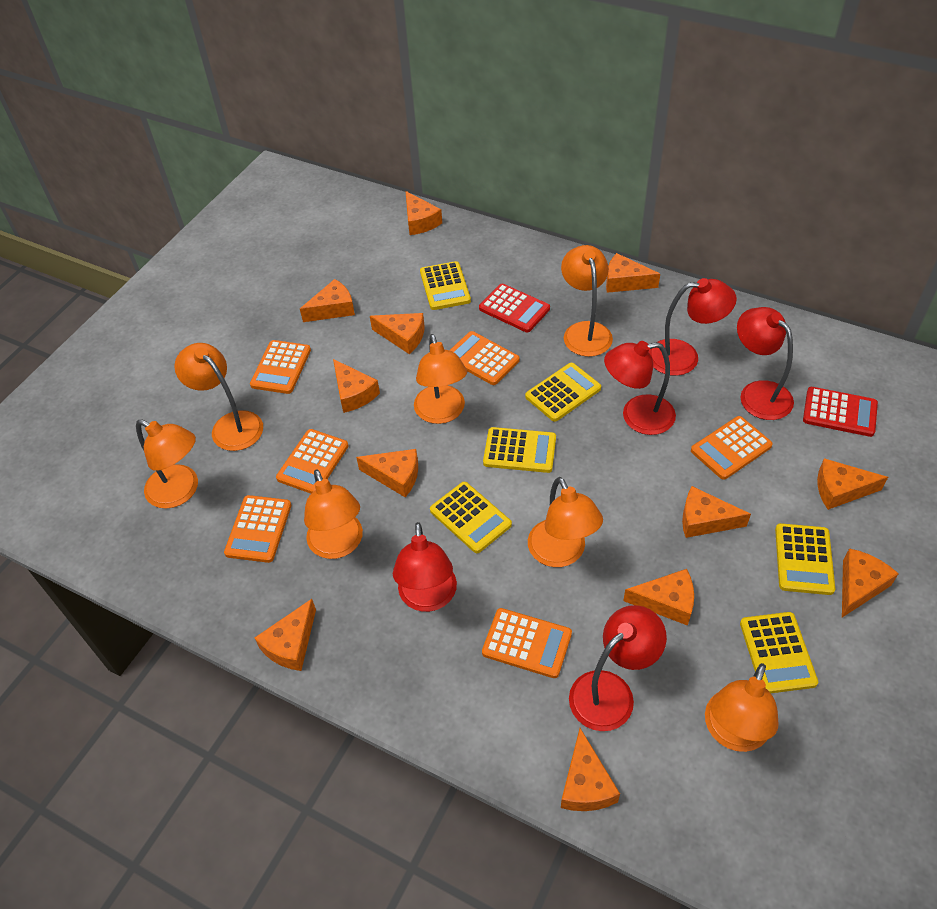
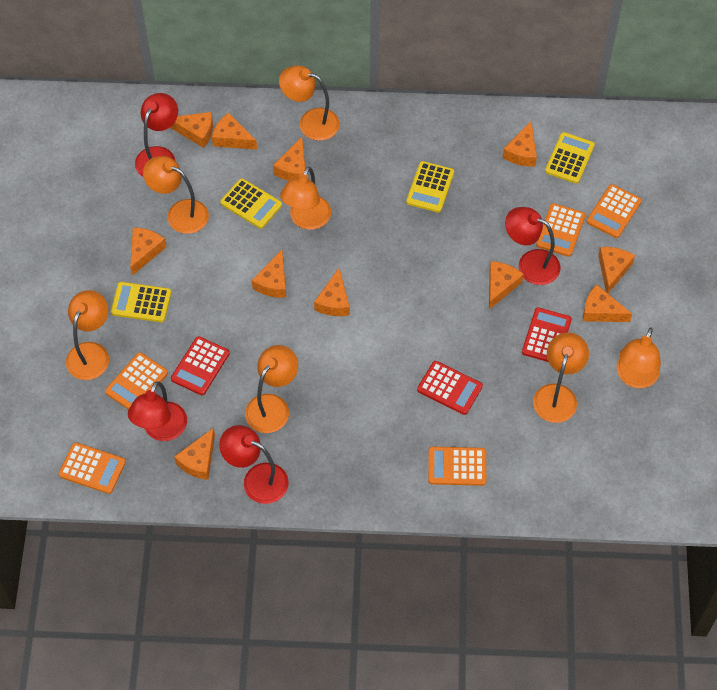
orange calculator: 6 -> 5
orange cheese: 12 -> 11
red calculator: 2 -> 3
red lamp: 5 -> 4
yellow calculator: 6 -> 4

